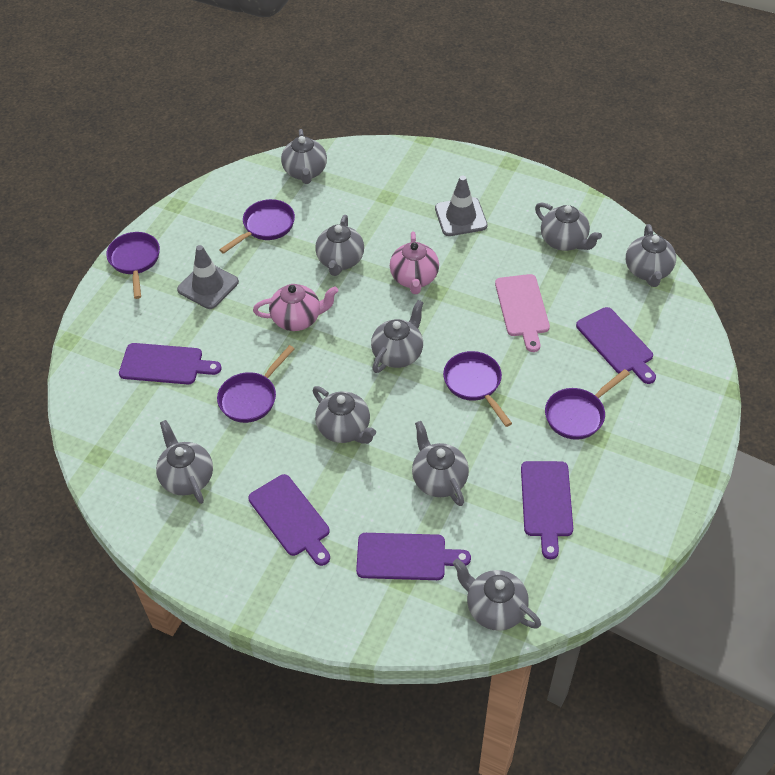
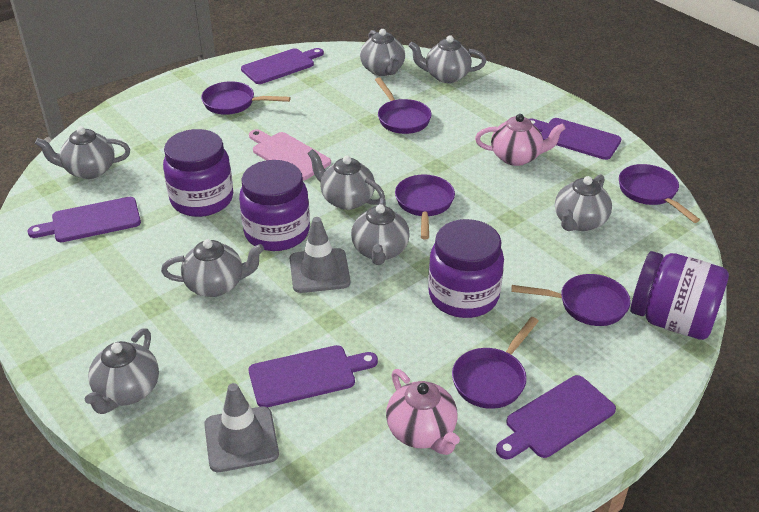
grey teapot: 9 -> 8
purple jar: 0 -> 4
purple pan: 5 -> 6

